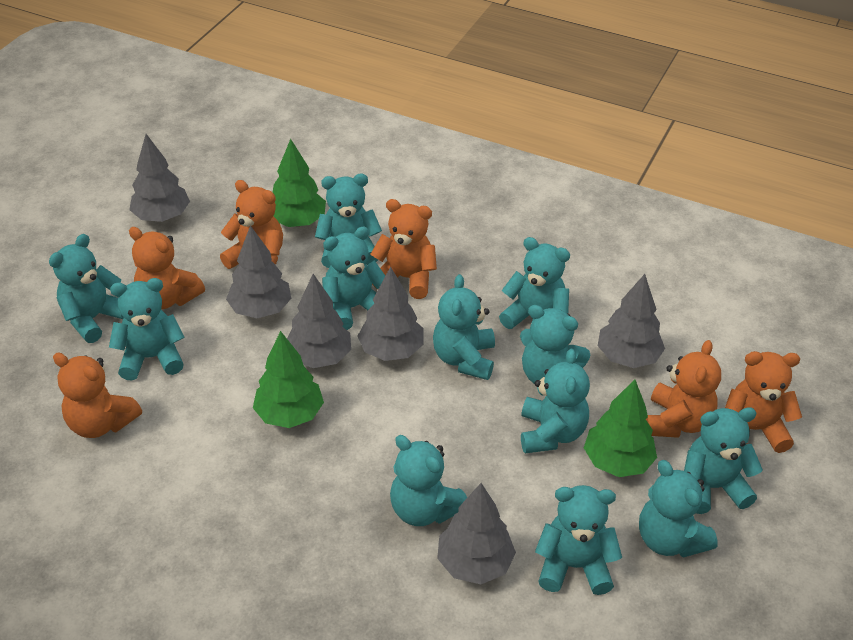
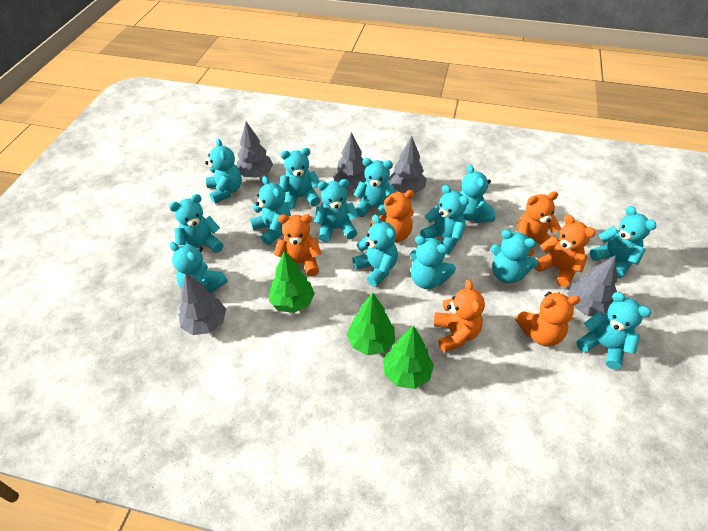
grey tree: 6 -> 5
turquoise teddy bear: 12 -> 14

